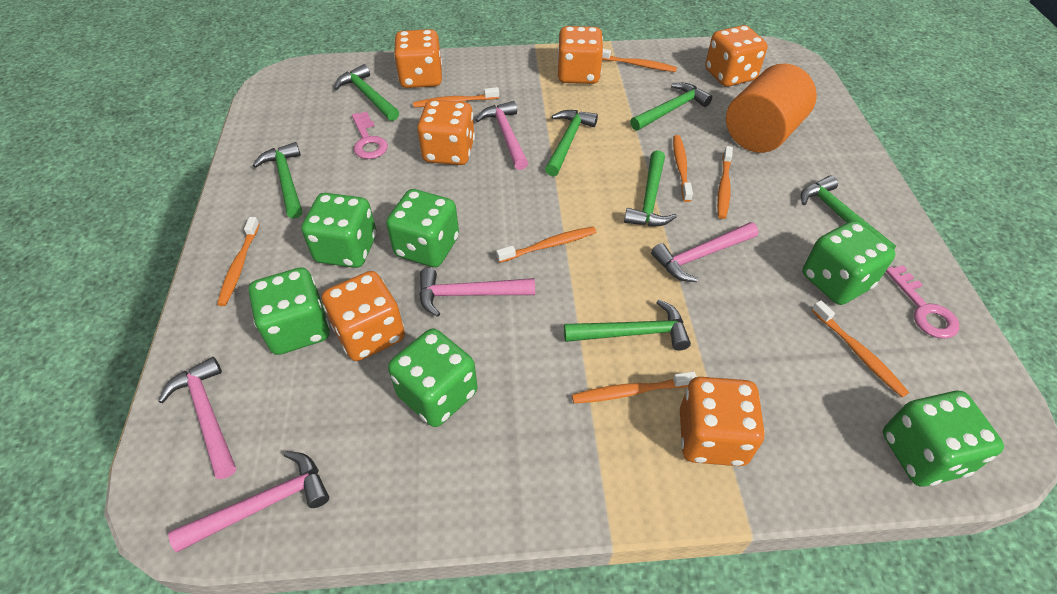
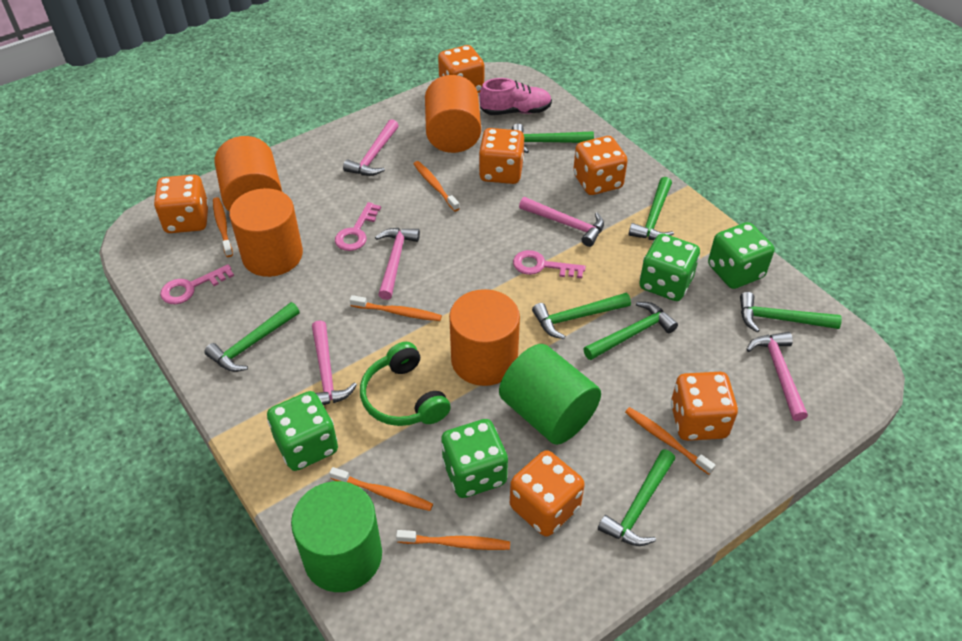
green cylinder: 0 -> 2
green dice: 6 -> 4
green headphones: 0 -> 1
orange cylinder: 1 -> 4
orange toothbrush: 8 -> 6
pink key: 2 -> 3
pink shoe: 0 -> 1

